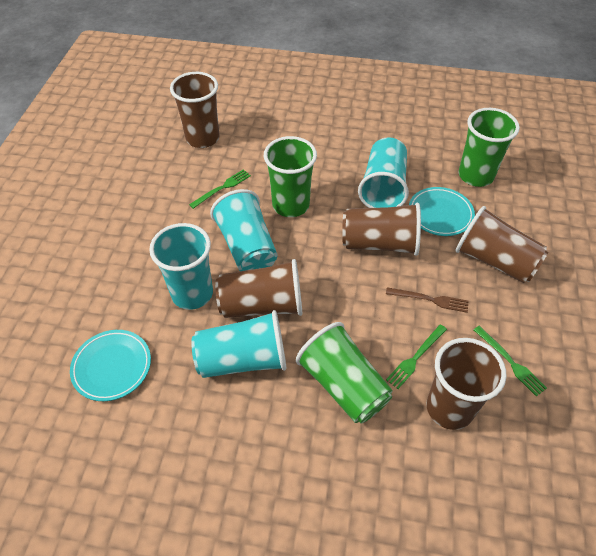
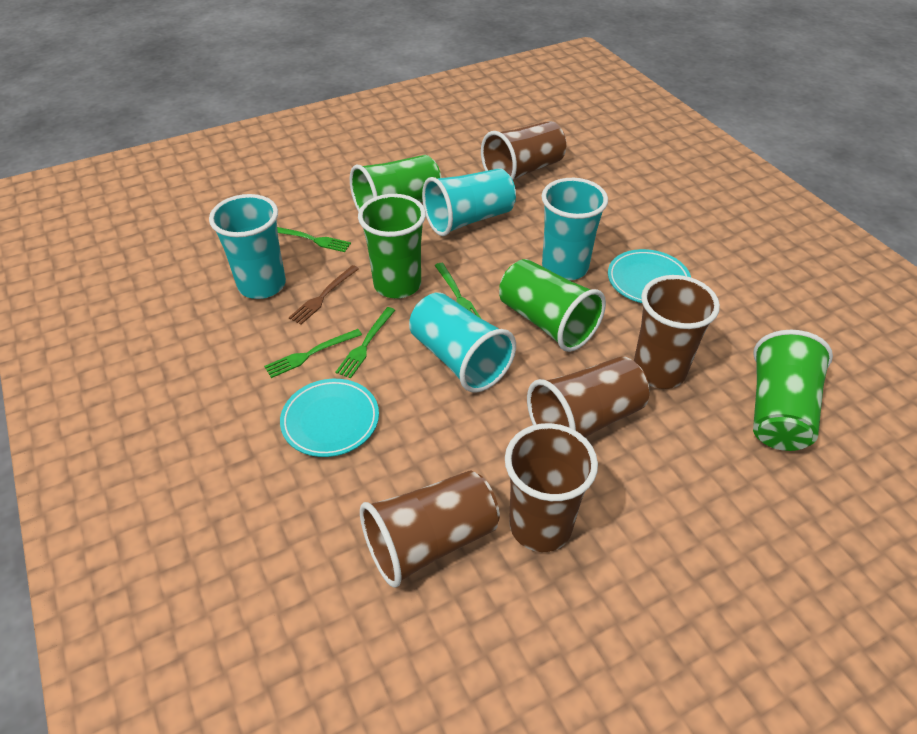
green cup: 3 -> 4
green fork: 3 -> 4

